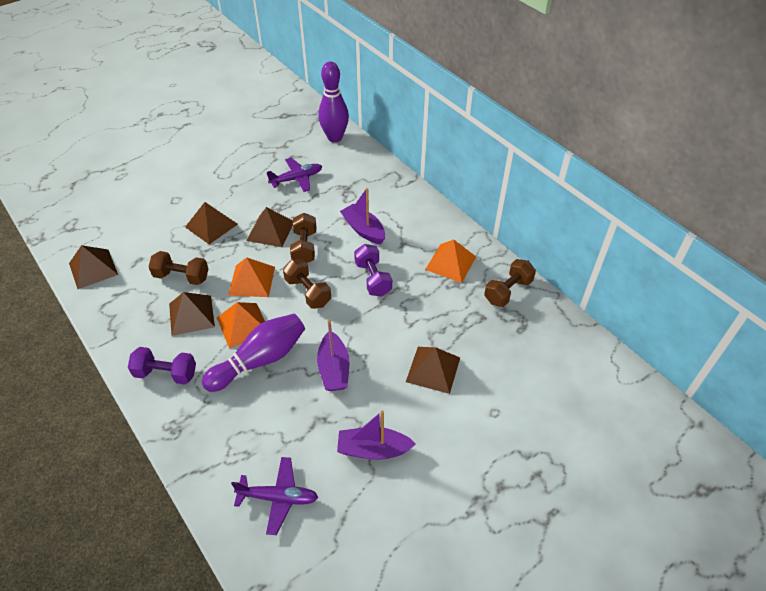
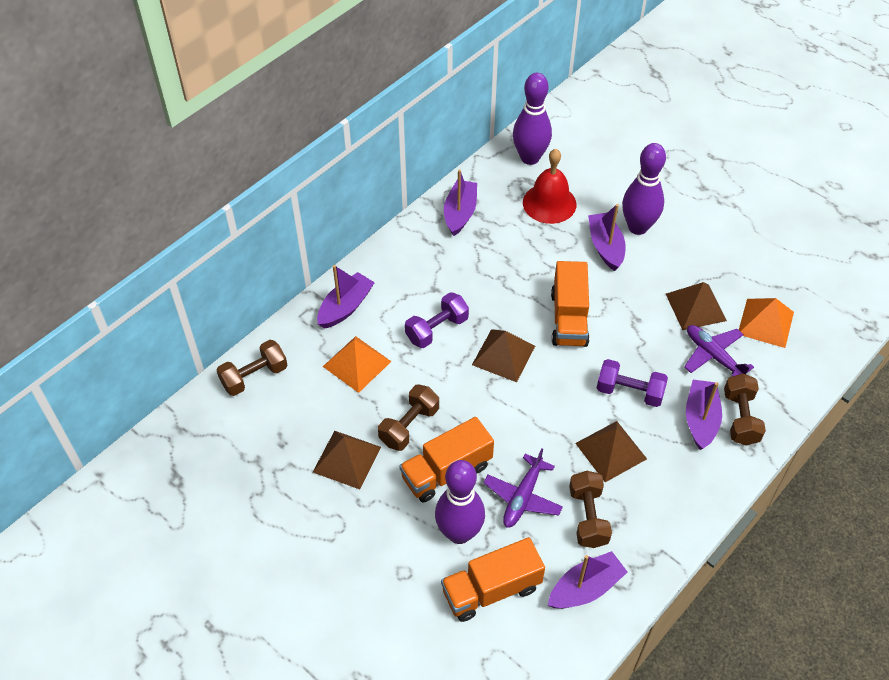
brown pyramid: 5 -> 4
orange pyramid: 3 -> 2
orange truck: 0 -> 3
purple boat: 3 -> 5
purple bowling pin: 2 -> 3
red bell: 0 -> 1

